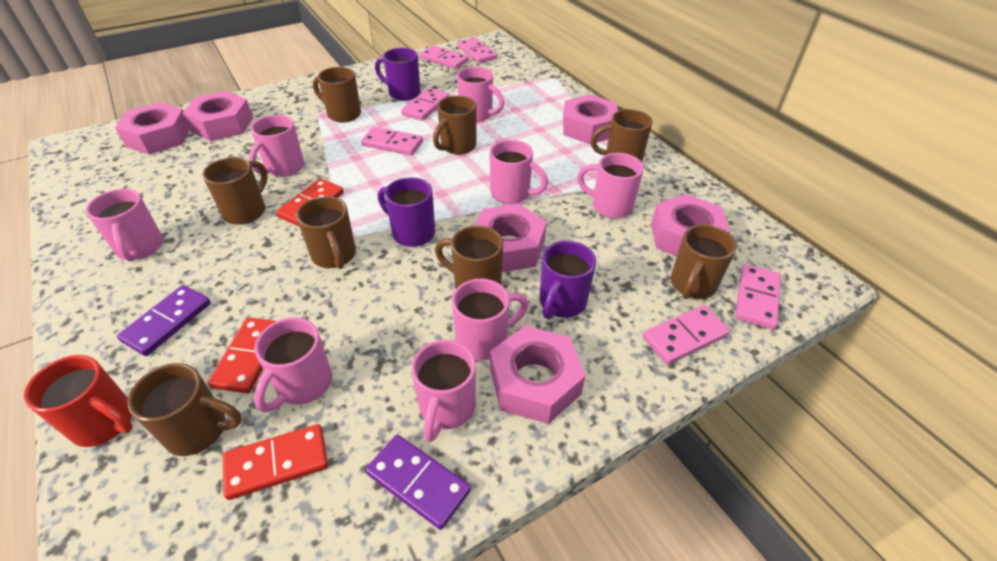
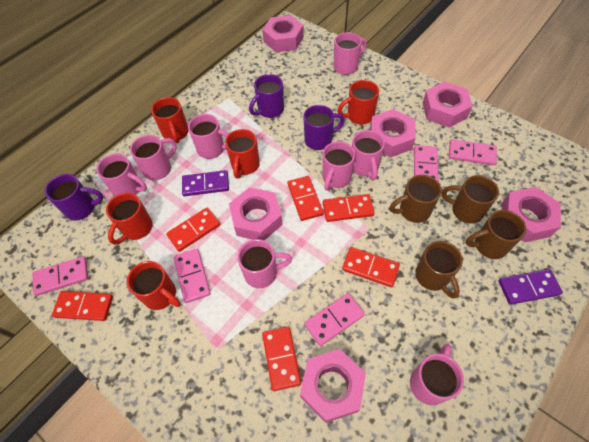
brown mug: 8 -> 4
pink domino: 6 -> 5
red domino: 3 -> 6
red mug: 1 -> 5

